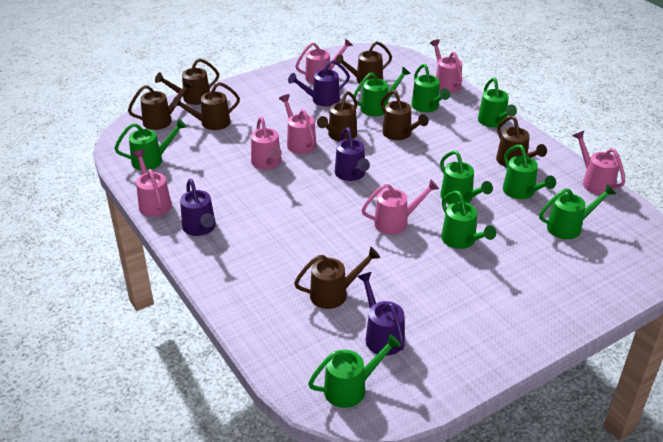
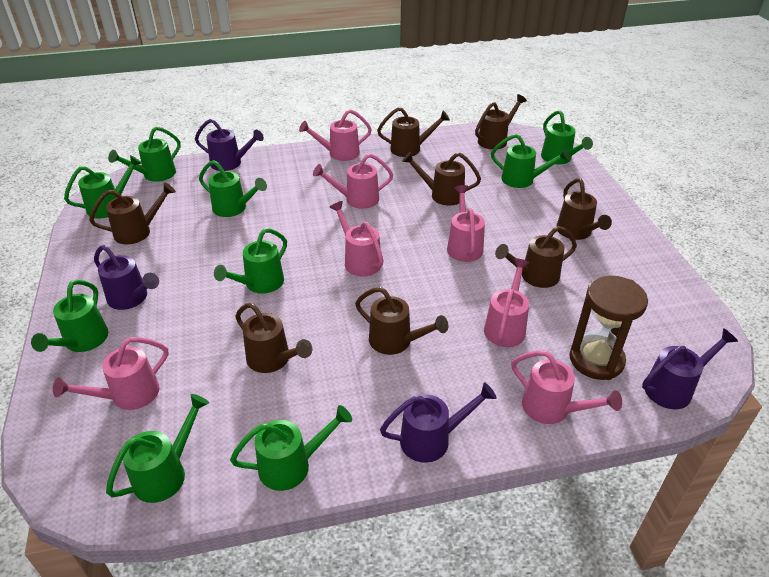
brown hourglass: 0 -> 1

